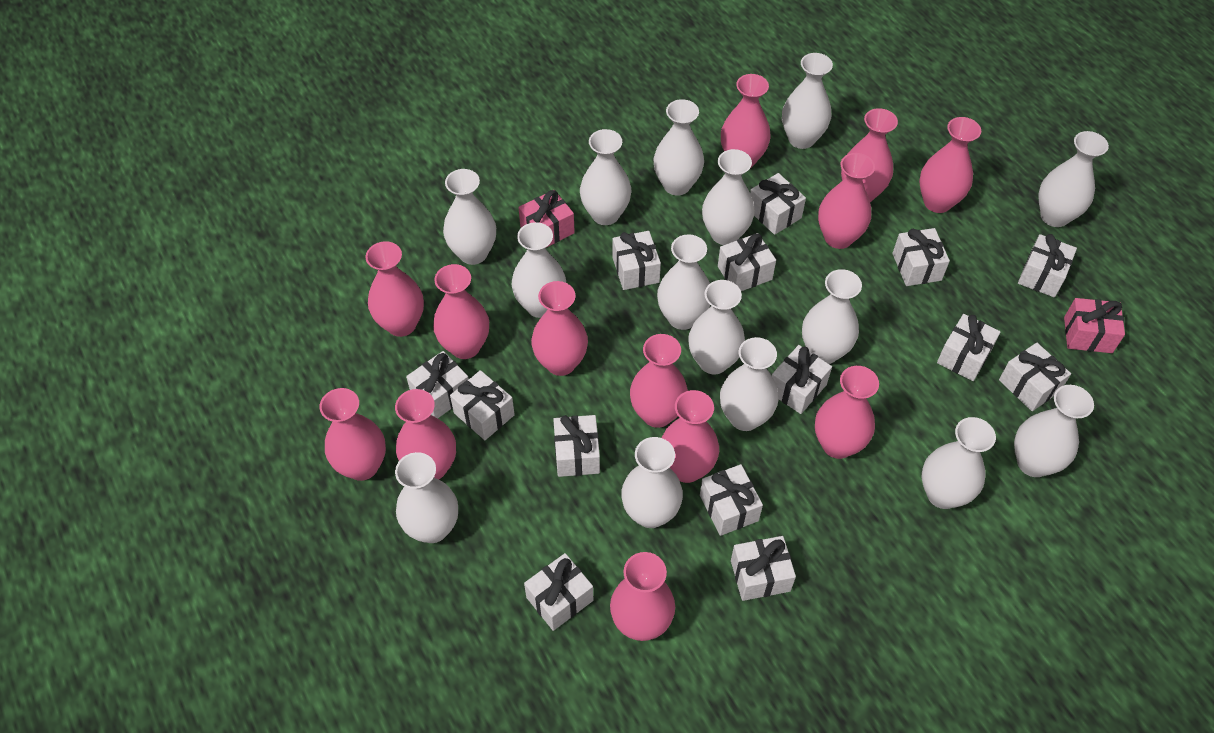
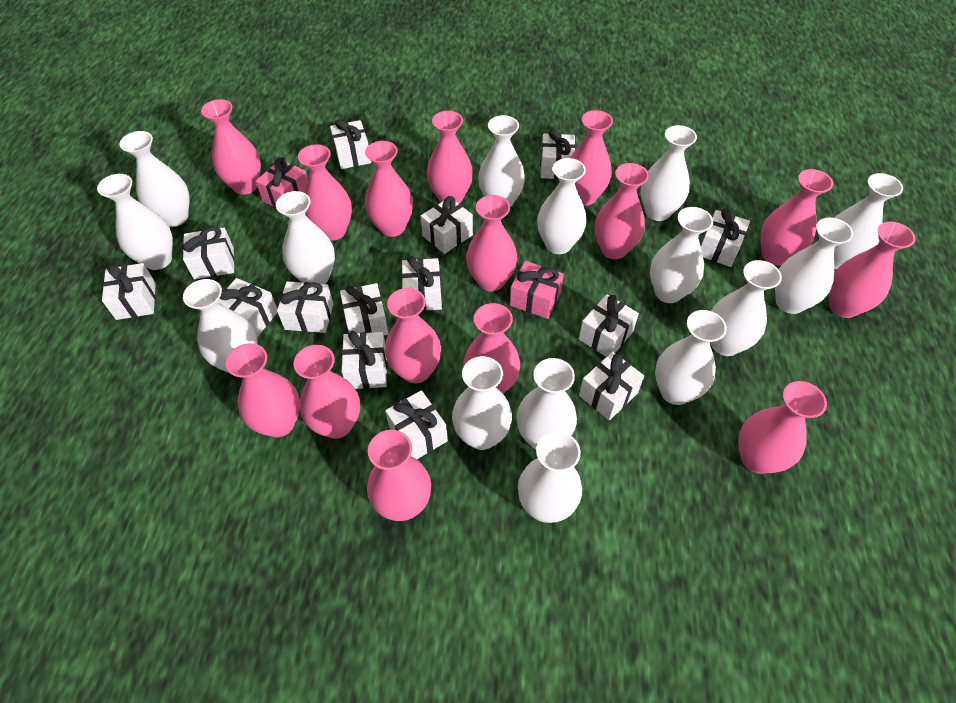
pink vase: 13 -> 15

